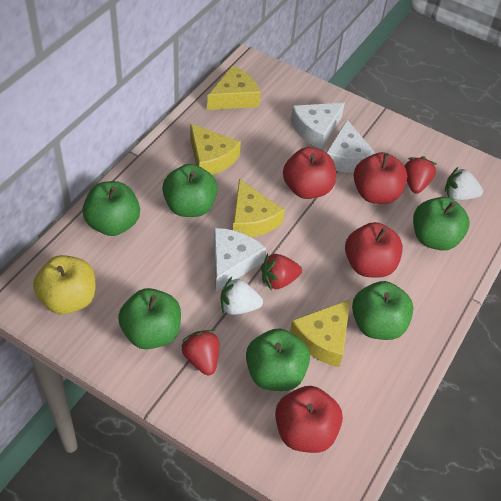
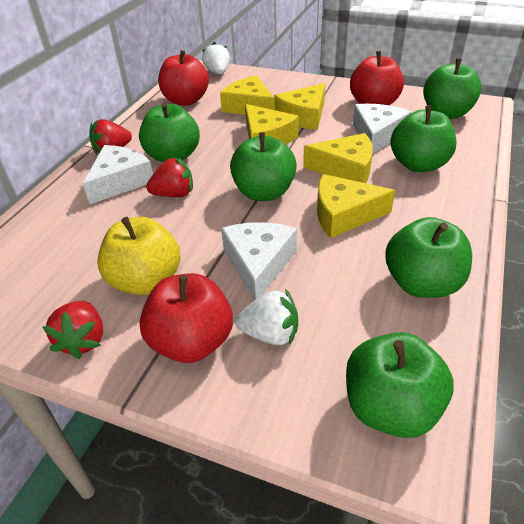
red apple: 4 -> 3
yellow cheese: 4 -> 5

